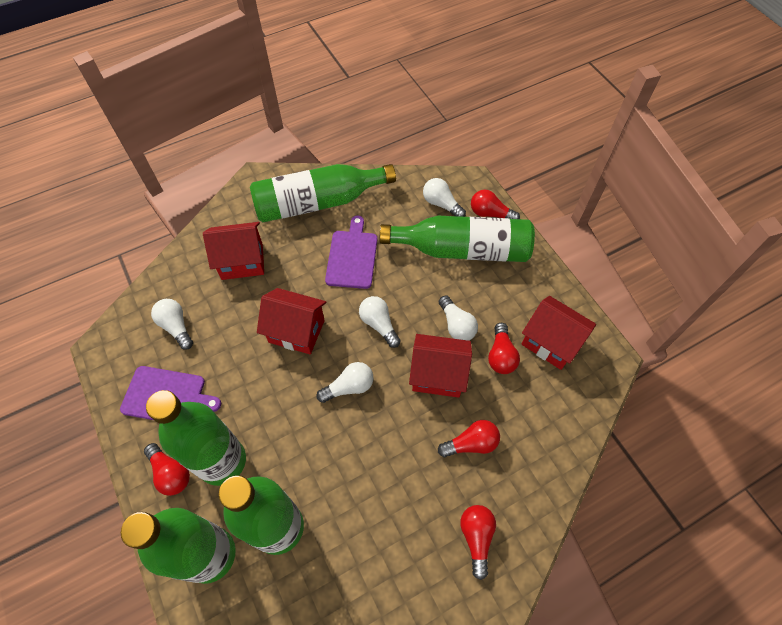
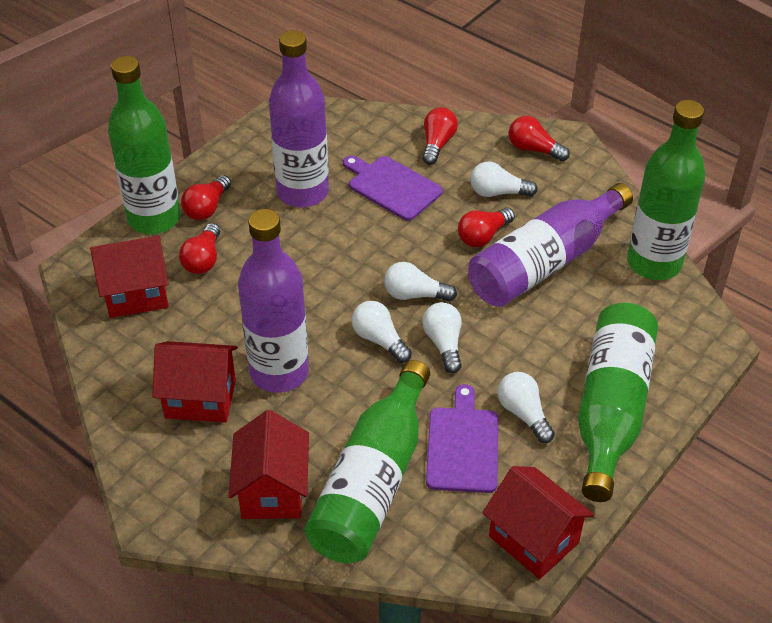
green bottle: 5 -> 4
purple bottle: 0 -> 3

